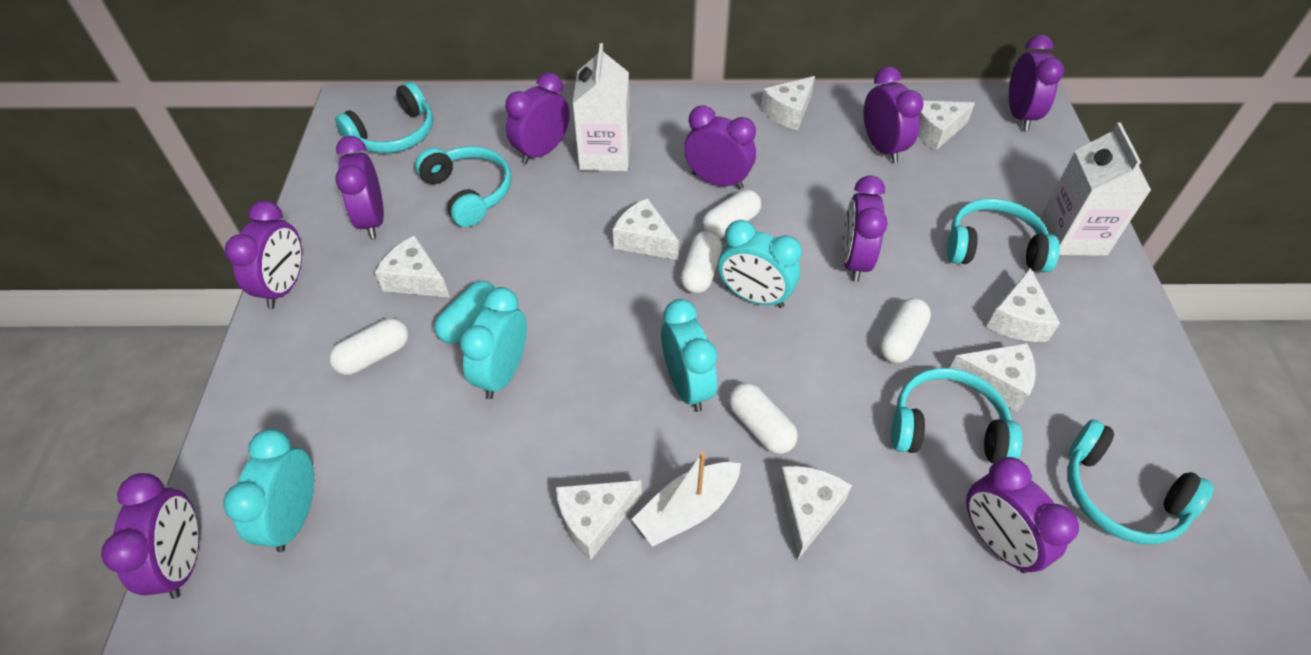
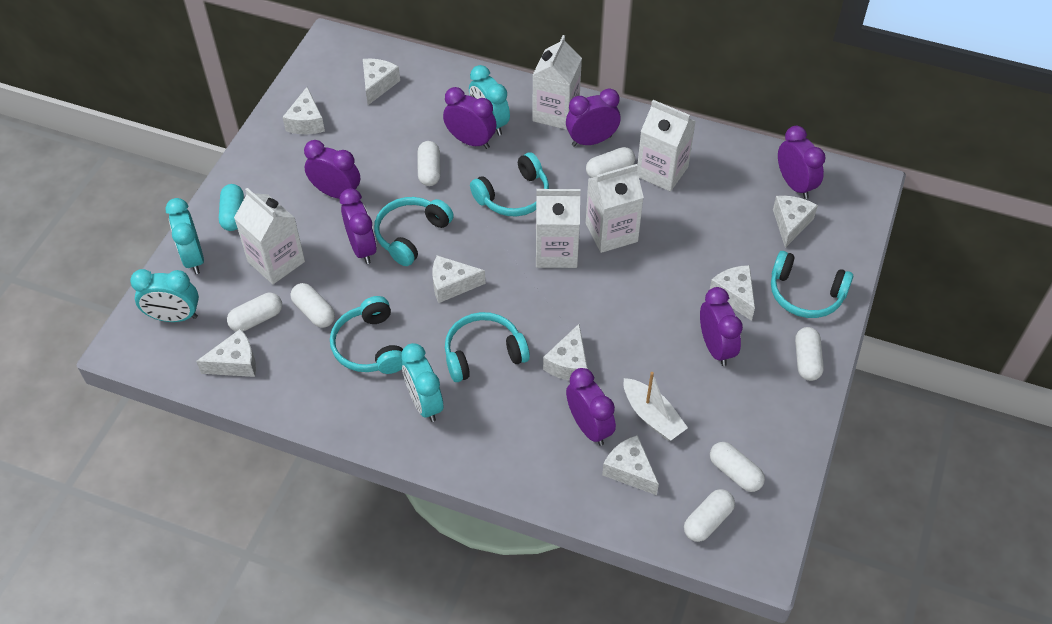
purple clock: 9 -> 7
white capsule: 5 -> 7
white carton: 2 -> 5

